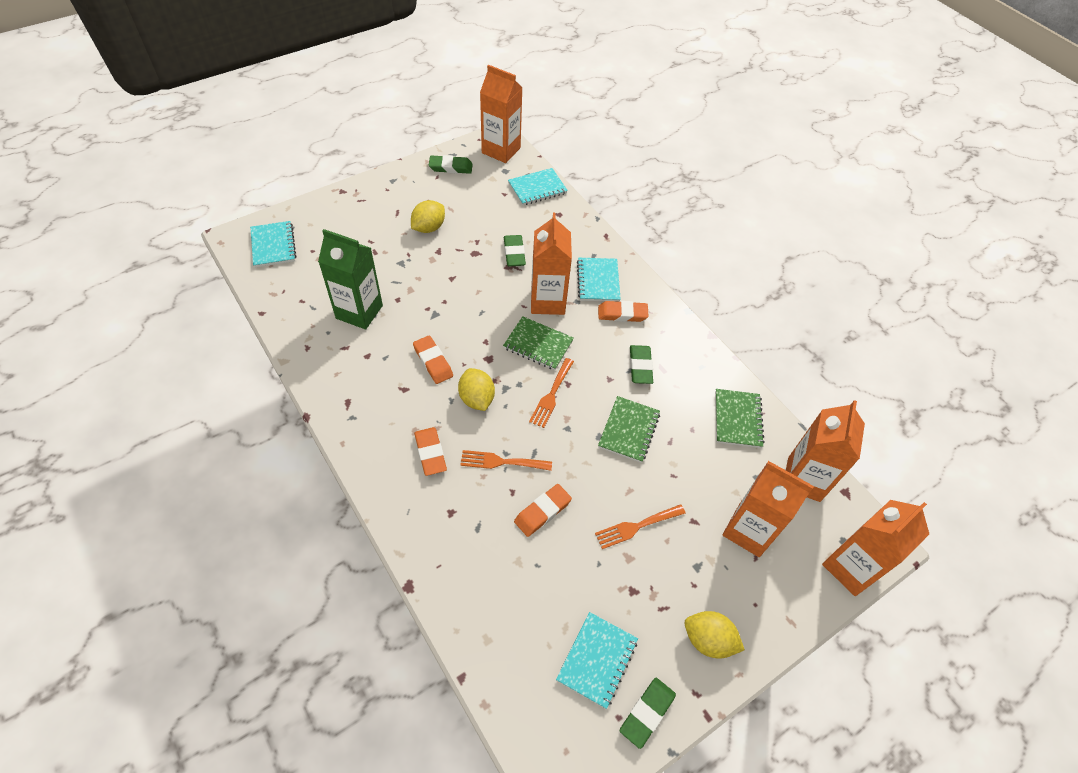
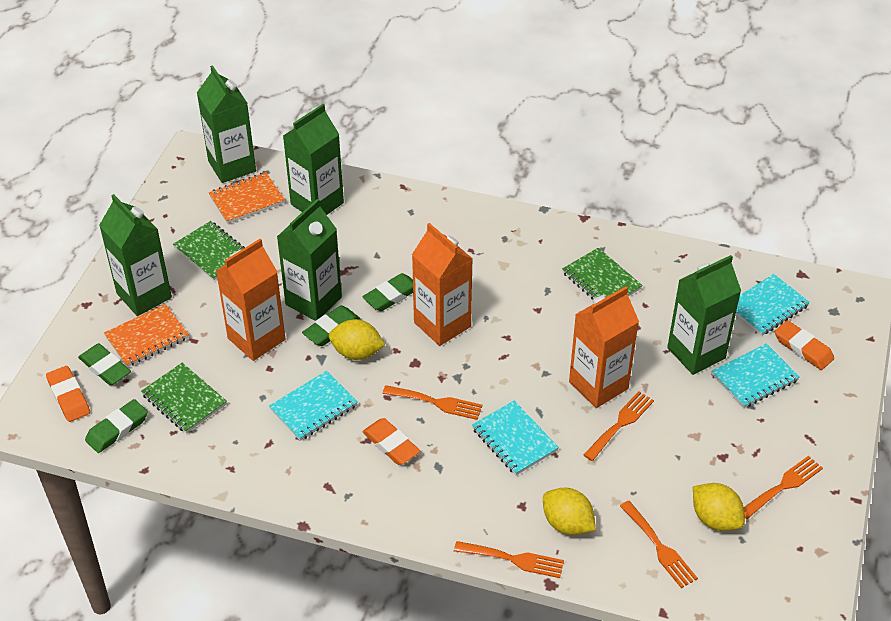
green carton: 1 -> 5
orange carton: 5 -> 3
orange eraser: 4 -> 3
orange fork: 3 -> 5
orange notebook: 0 -> 2

